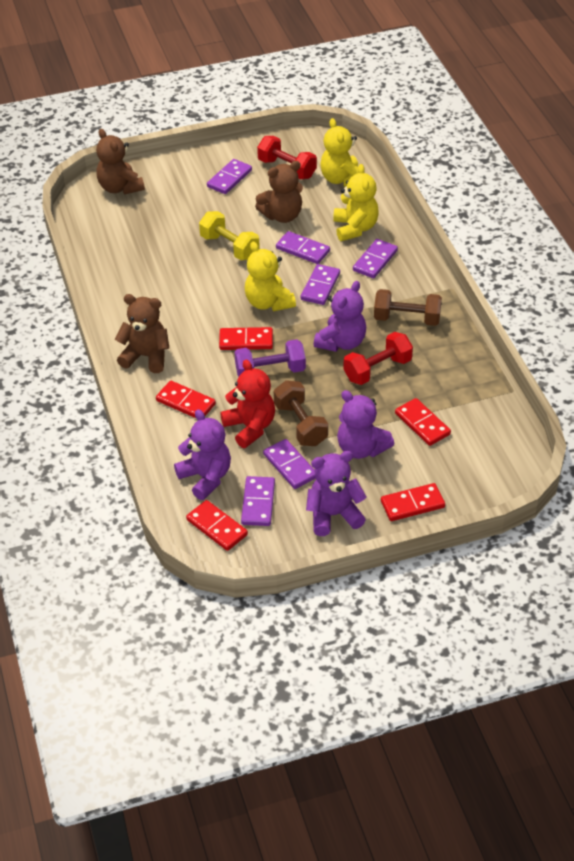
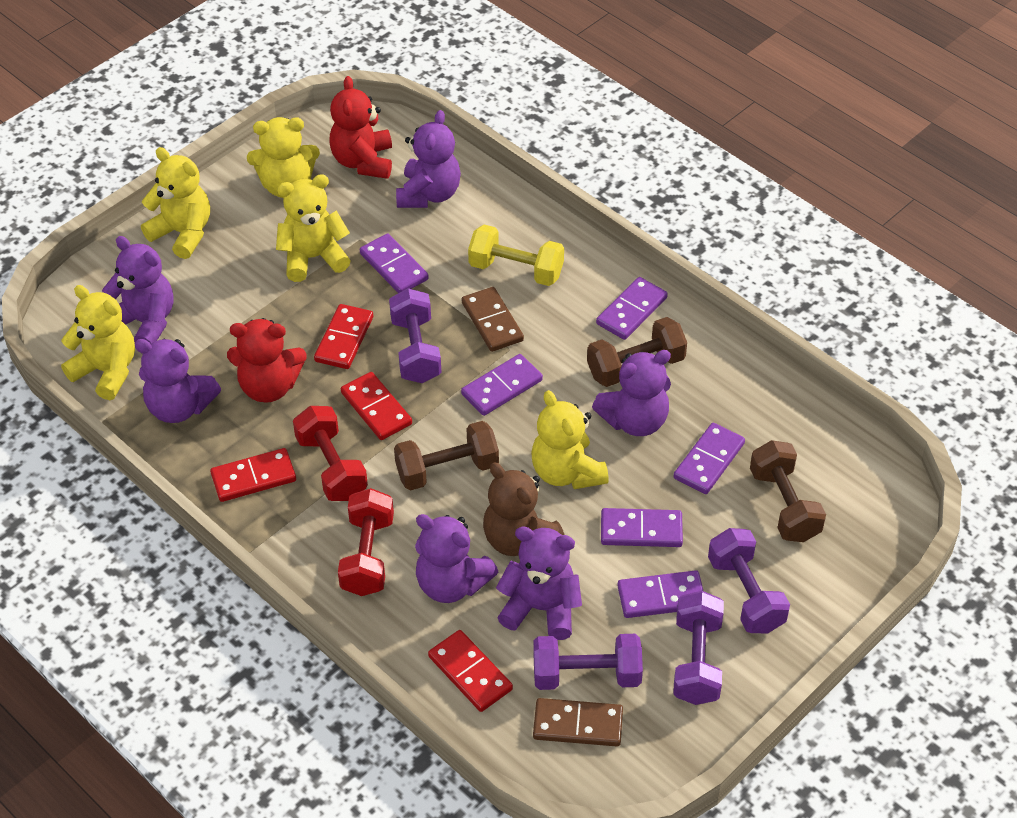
brown domino: 0 -> 2
brown dumbbell: 2 -> 3
brown teddy bear: 3 -> 1
purple dumbbell: 1 -> 4
purple teddy bear: 4 -> 6
red domino: 5 -> 4
red teddy bear: 1 -> 2
yellow teddy bear: 3 -> 5

